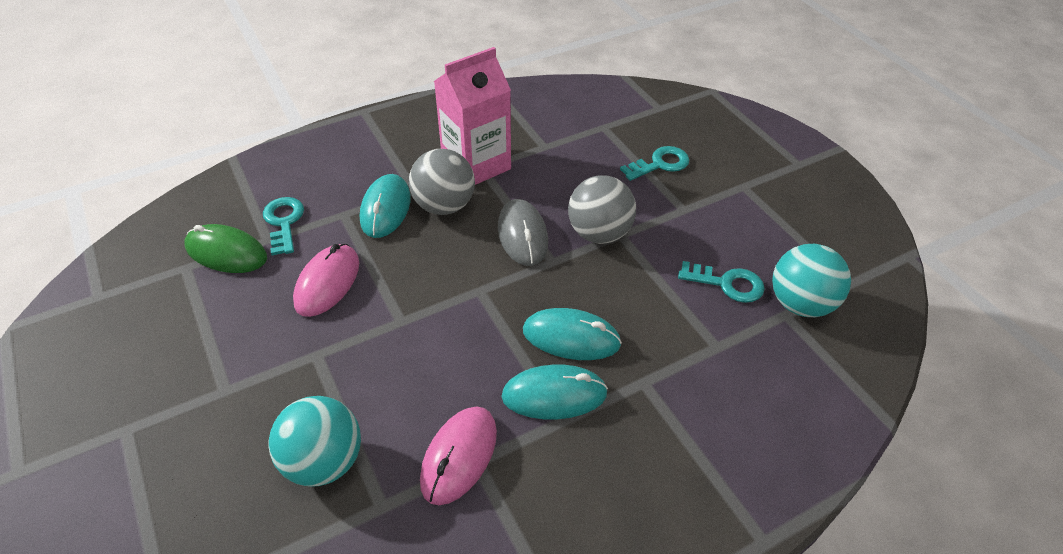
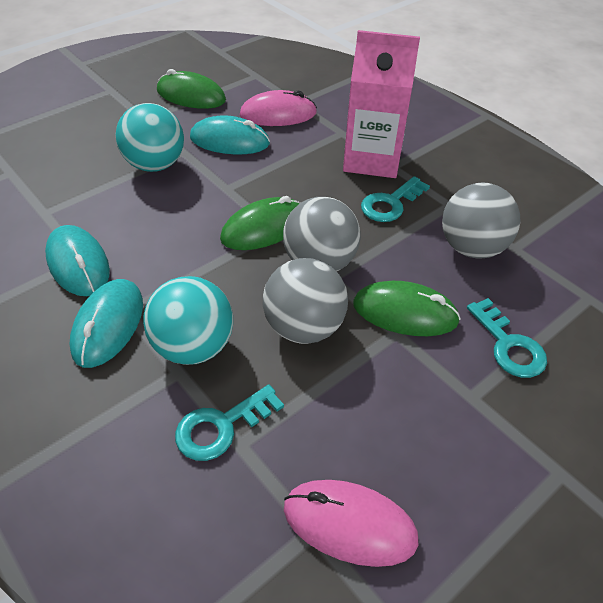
green mouse: 1 -> 3
grey ball: 2 -> 3
grey mouse: 1 -> 0

